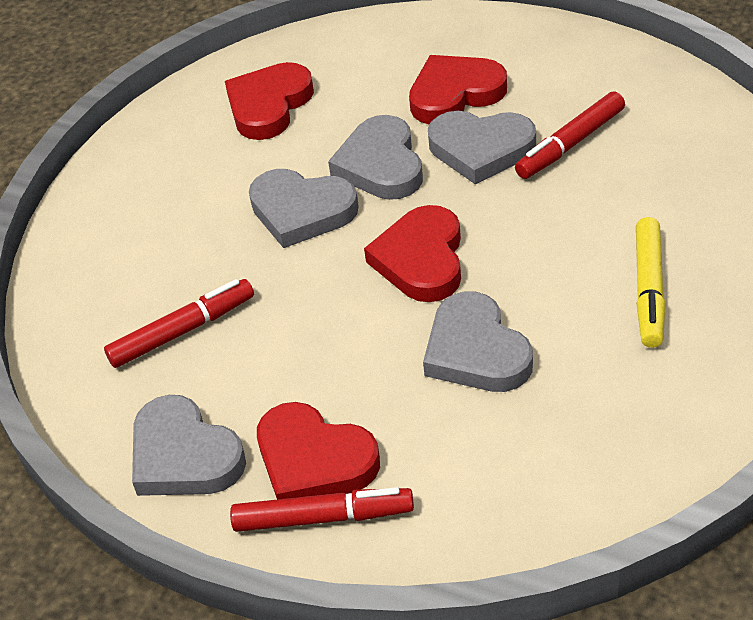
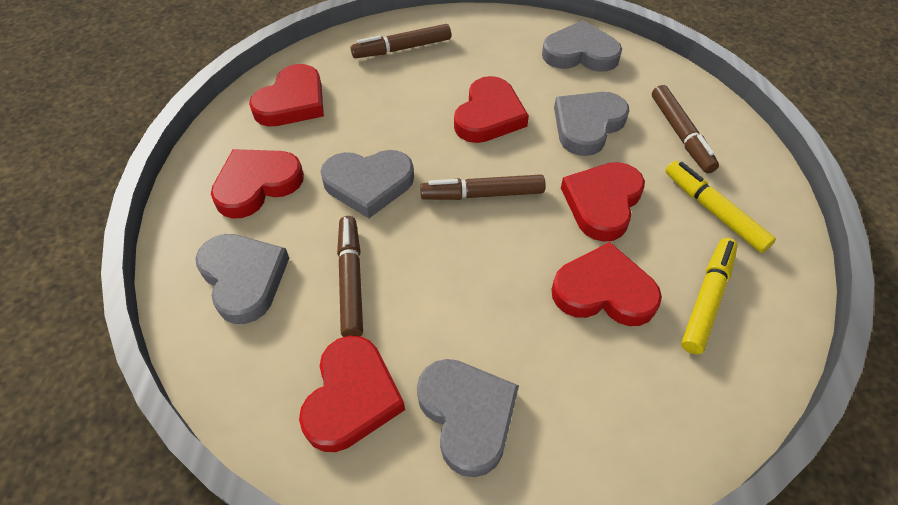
brown marker: 0 -> 4
red heart: 4 -> 6
red marker: 3 -> 0
yellow marker: 1 -> 2

